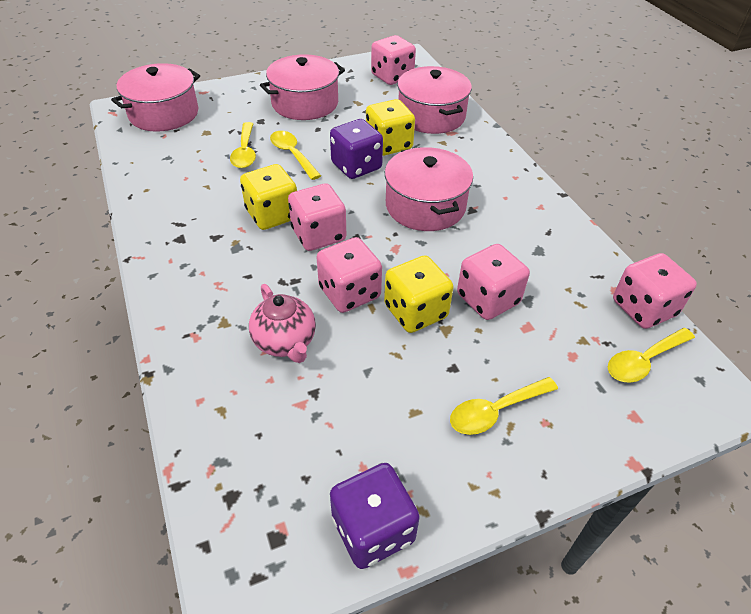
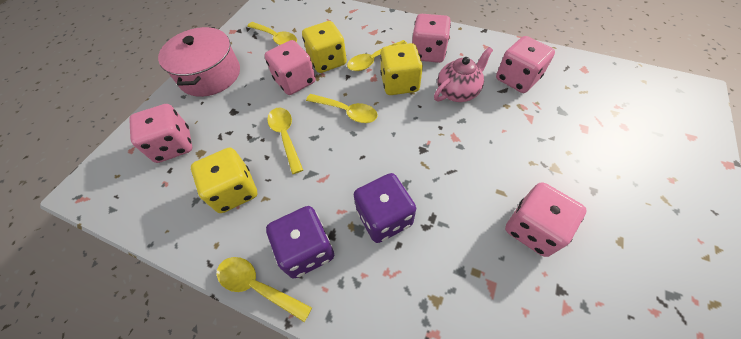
pink pot: 4 -> 1
yellow spoon: 4 -> 5

